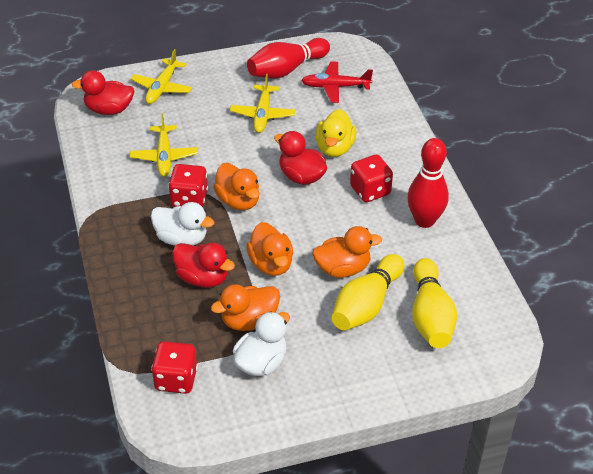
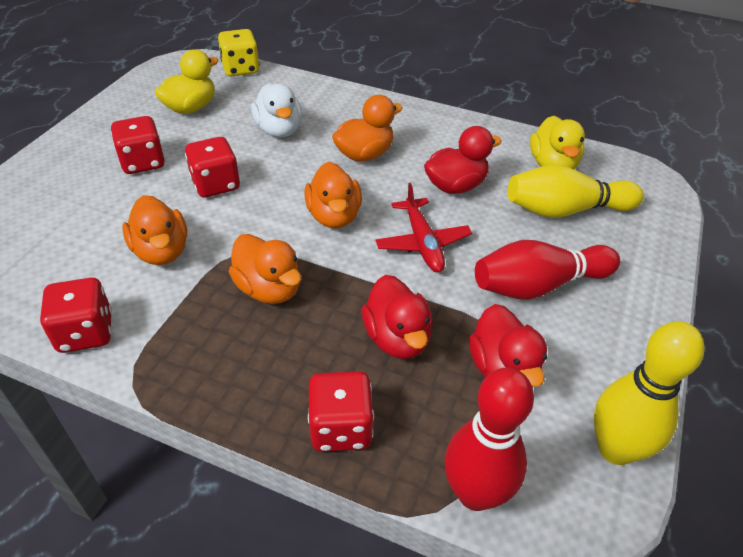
red dice: 3 -> 4
white duck: 2 -> 1
yellow dice: 0 -> 1
yellow duck: 1 -> 2
yellow plane: 3 -> 0

